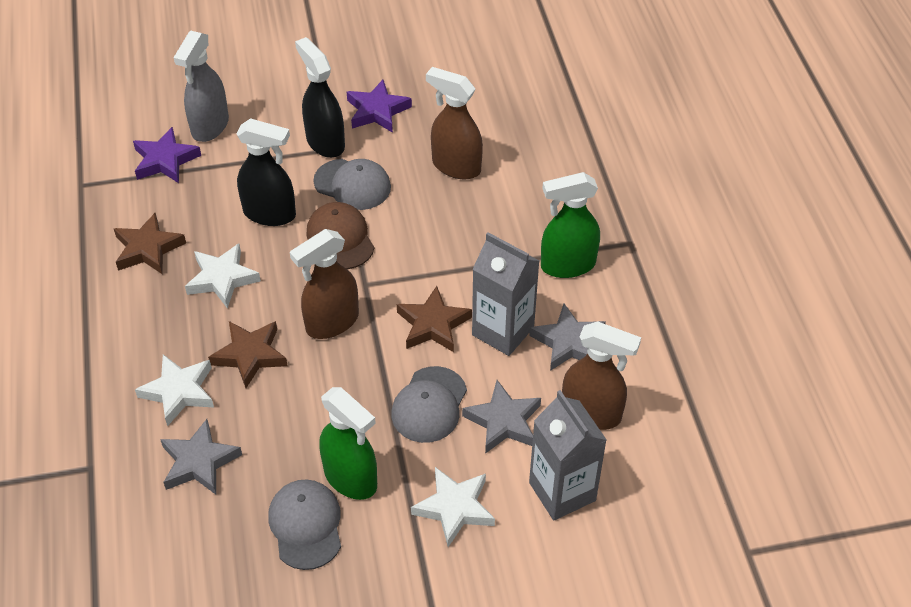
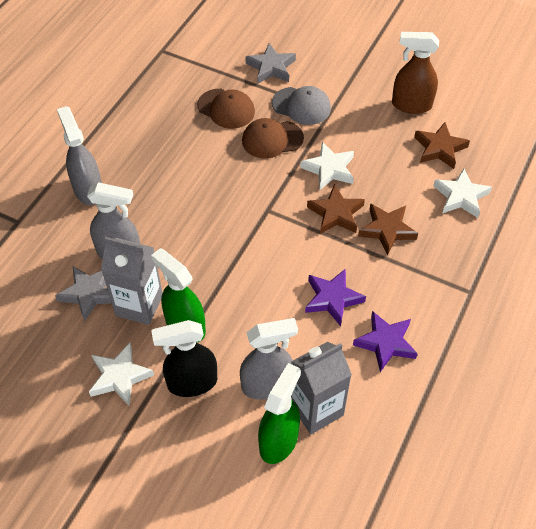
black spray bottle: 2 -> 1
brown cap: 1 -> 2
brown spray bottle: 3 -> 1
grey cap: 3 -> 1
grey spray bottle: 1 -> 3
grey star: 3 -> 2

